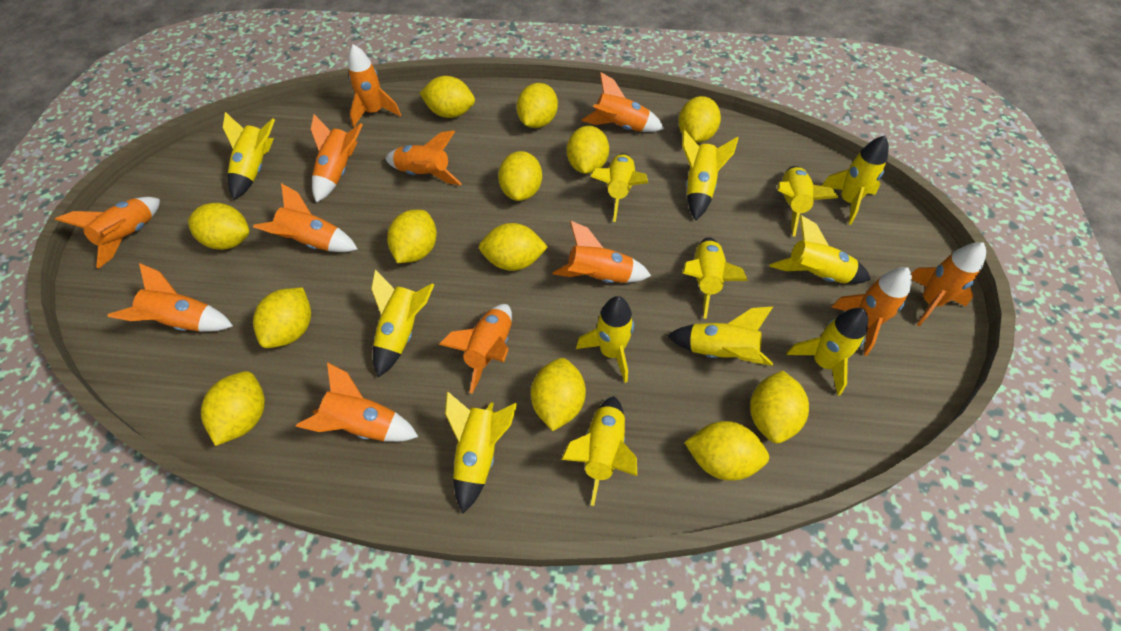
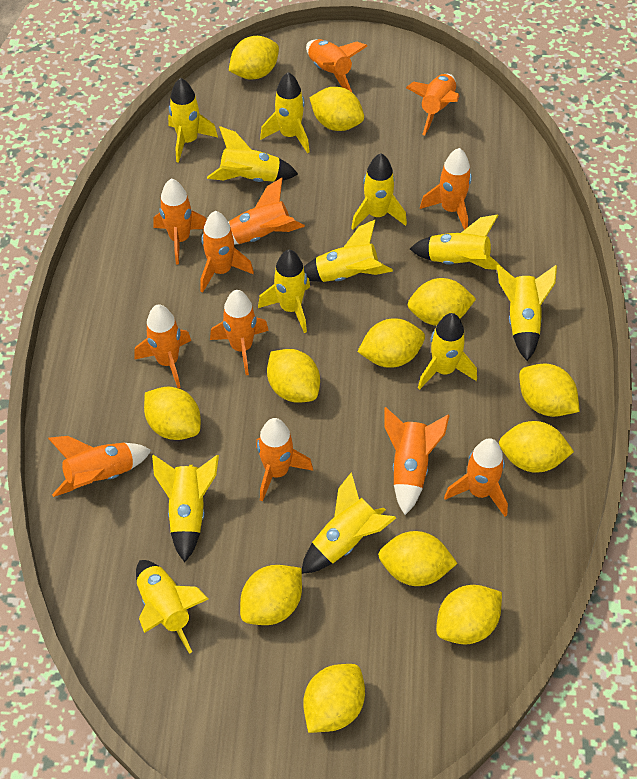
yellow lemon: 13 -> 12
yellow rocket: 13 -> 12

